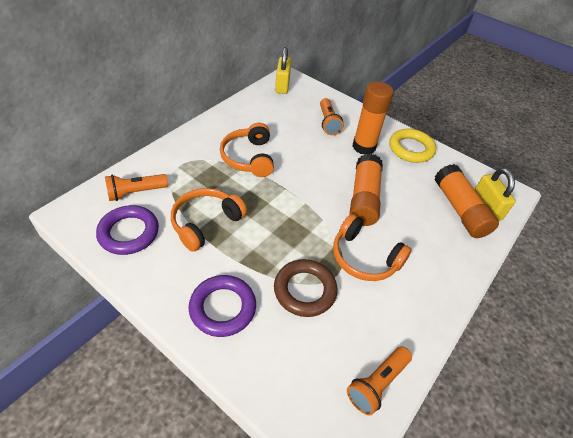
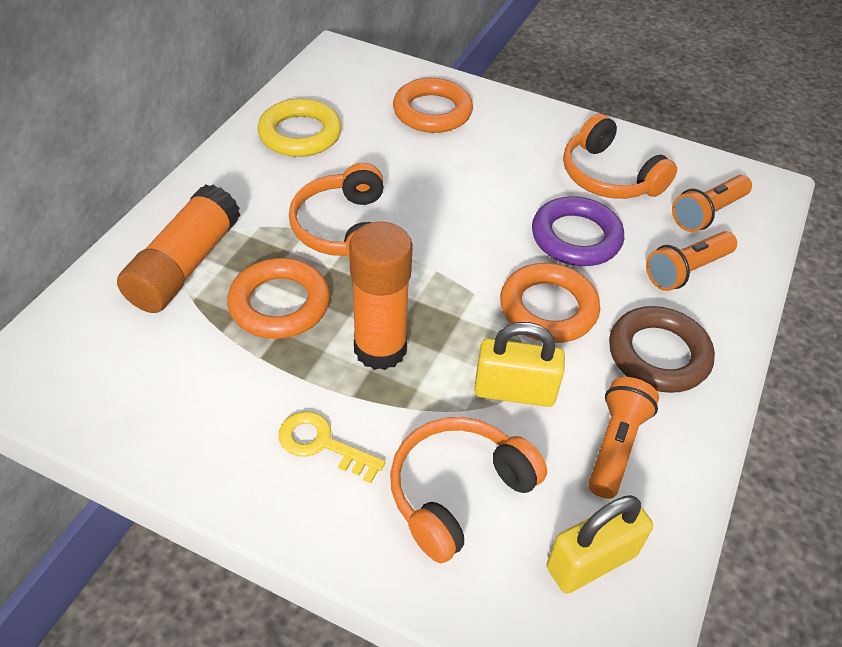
orange glue stick: 3 -> 2
orange ring: 0 -> 3
purple ring: 2 -> 1
yellow key: 0 -> 1

